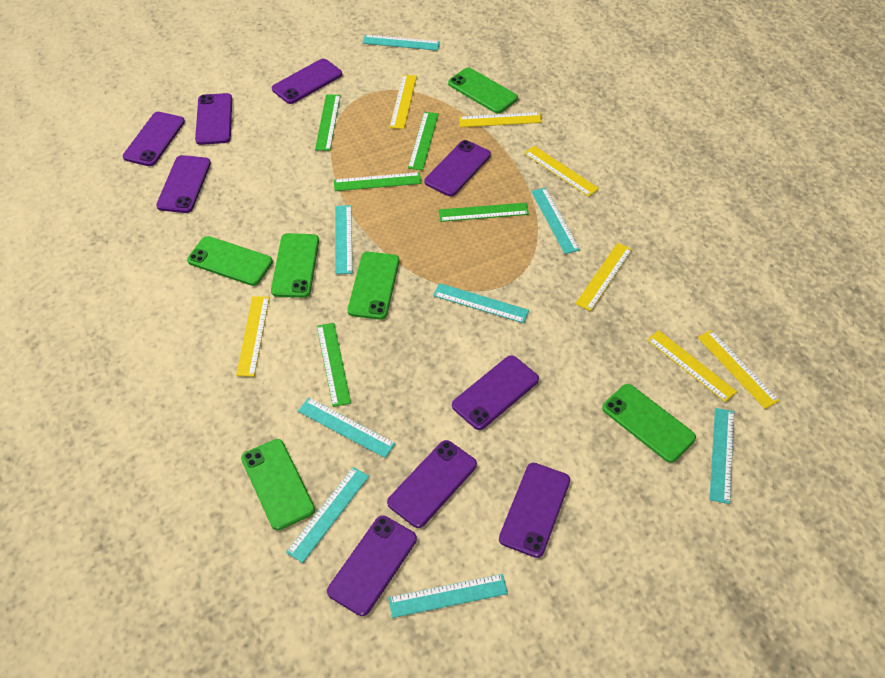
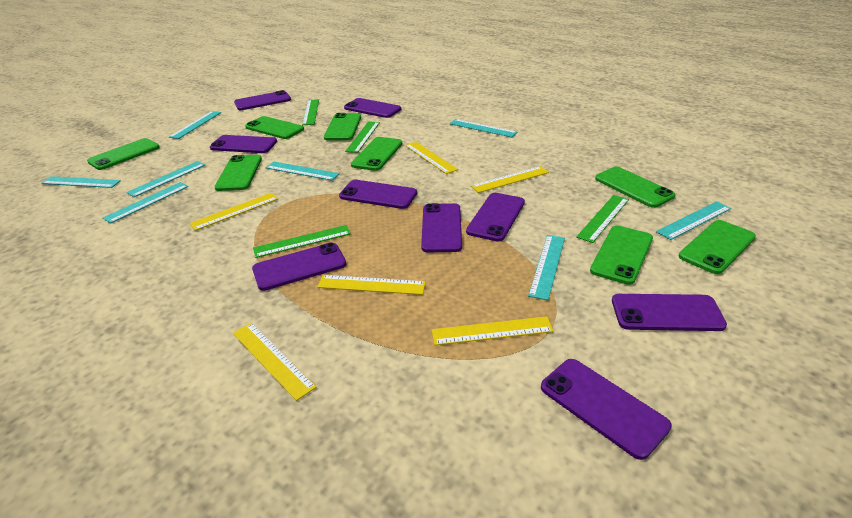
green phone: 6 -> 8
green ruler: 5 -> 4
yellow ruler: 7 -> 6

